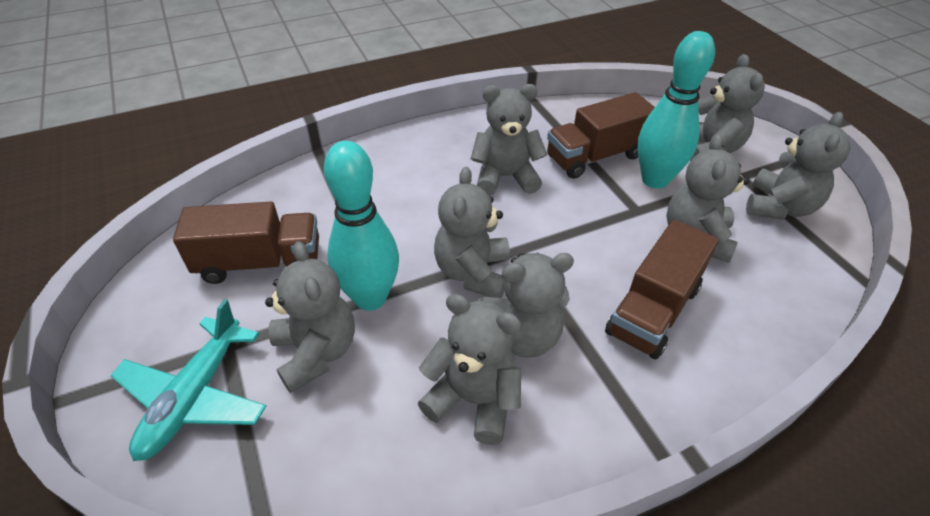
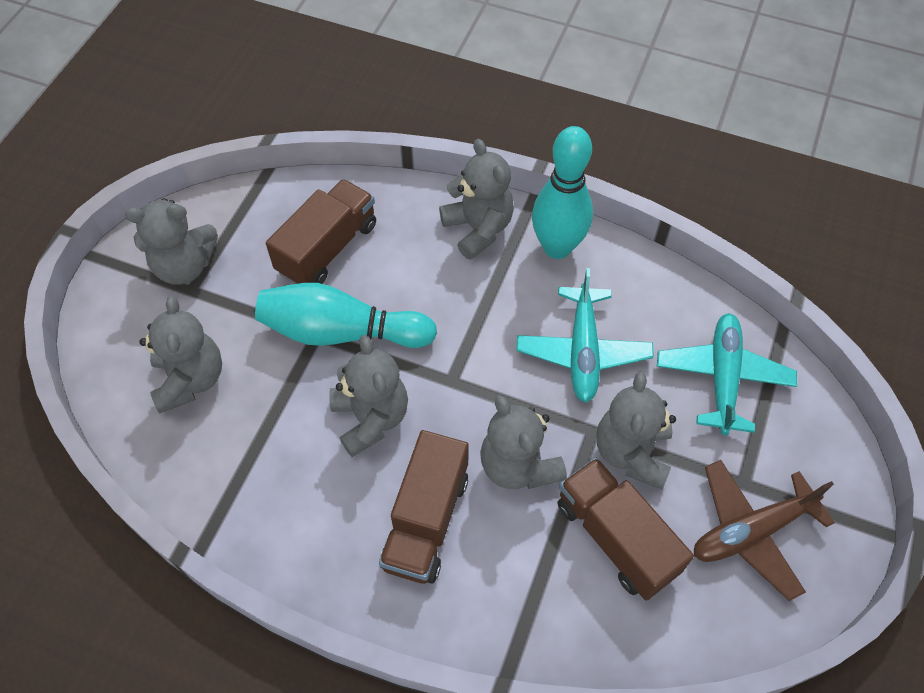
brown plane: 0 -> 1
grey teddy bear: 8 -> 6
turquoise plane: 1 -> 2

